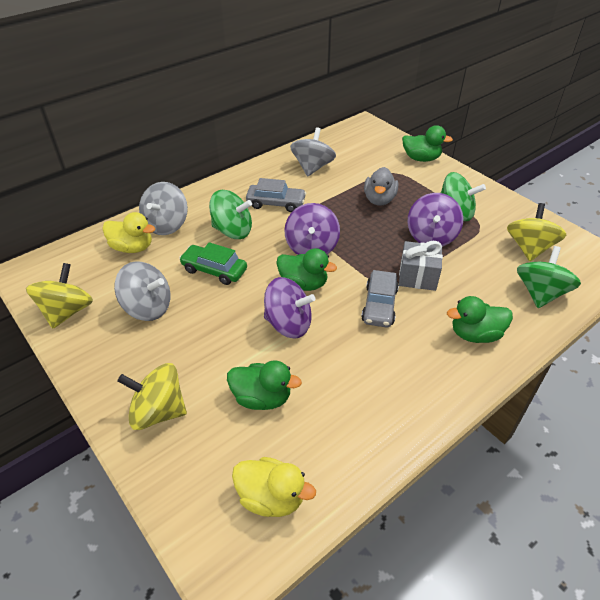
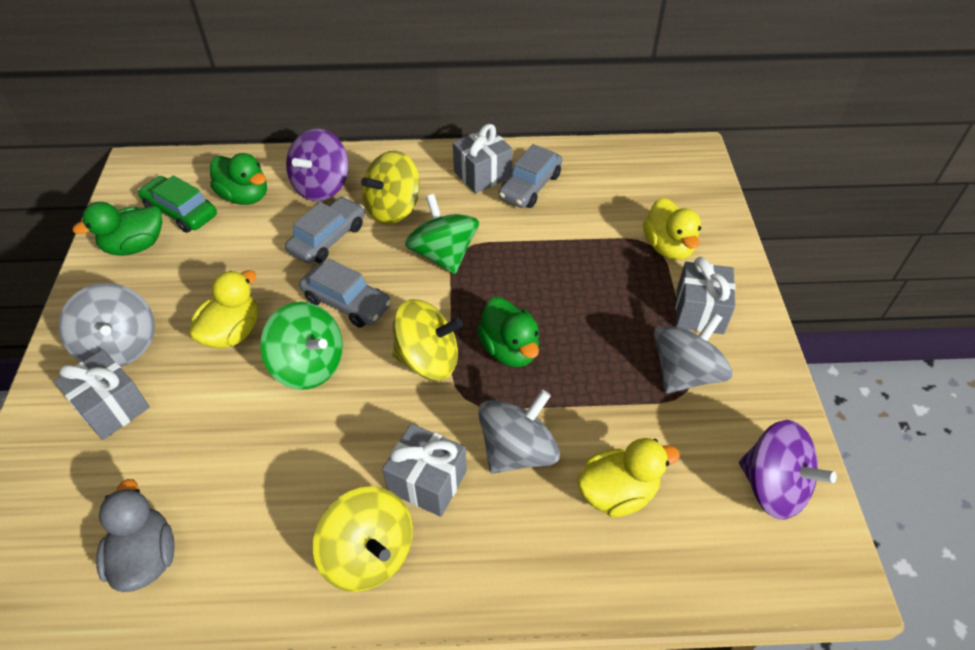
green duck: 4 -> 3
green spinning top: 3 -> 2
grey car: 2 -> 3
grey gift: 1 -> 4
purple spinning top: 3 -> 2
yellow duck: 2 -> 3

